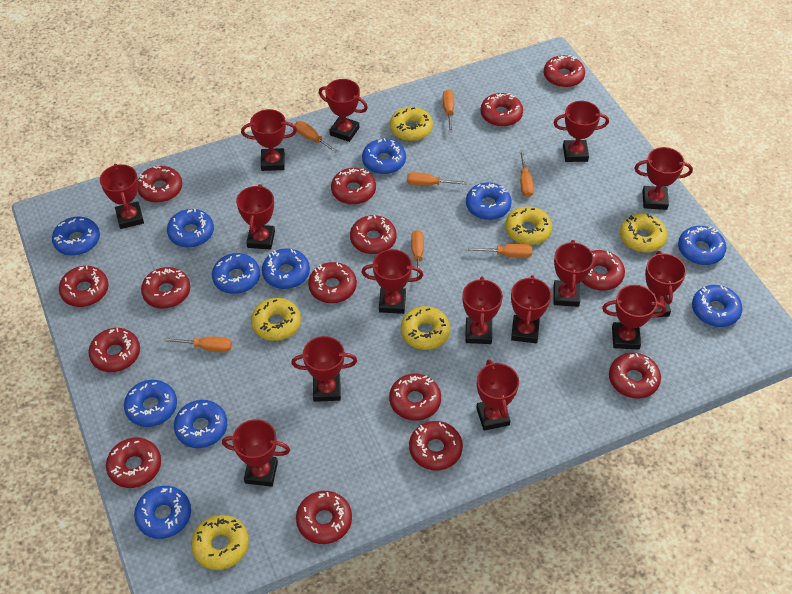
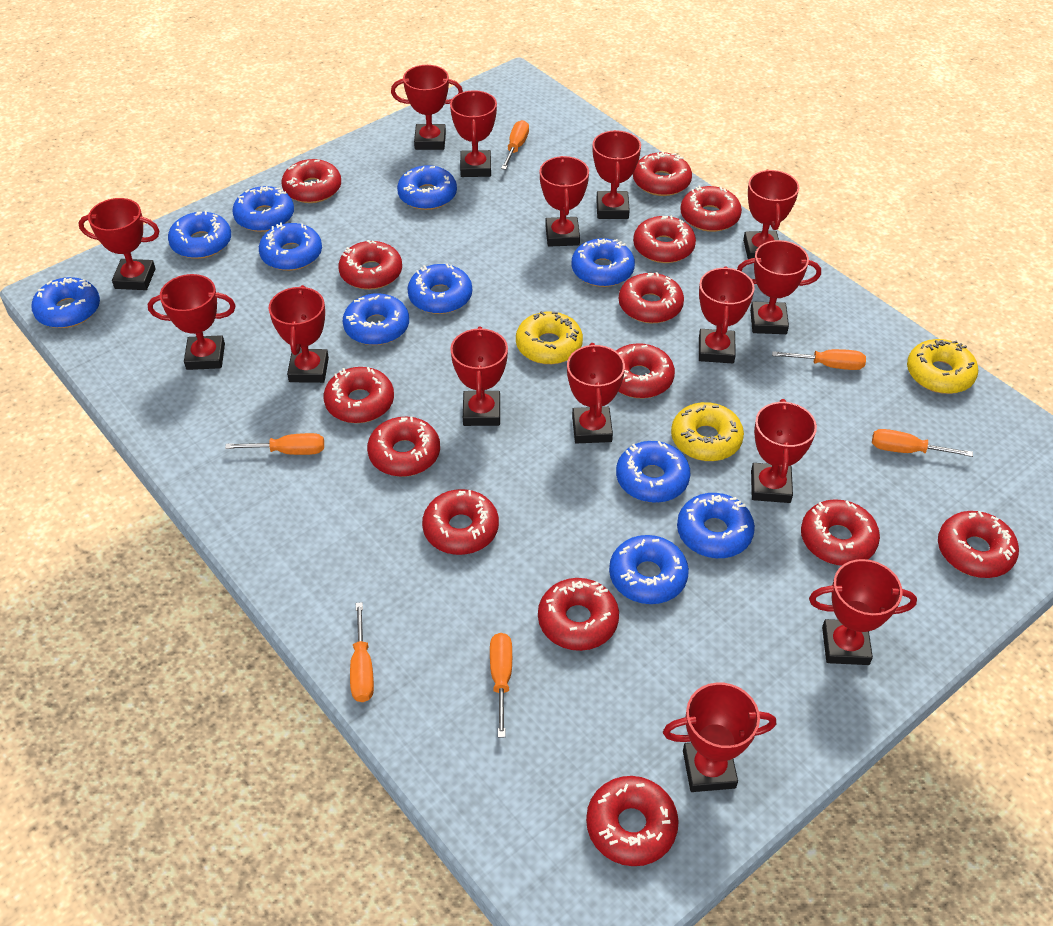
orange screwdriver: 7 -> 6
red donut: 15 -> 14
yellow donut: 6 -> 3

